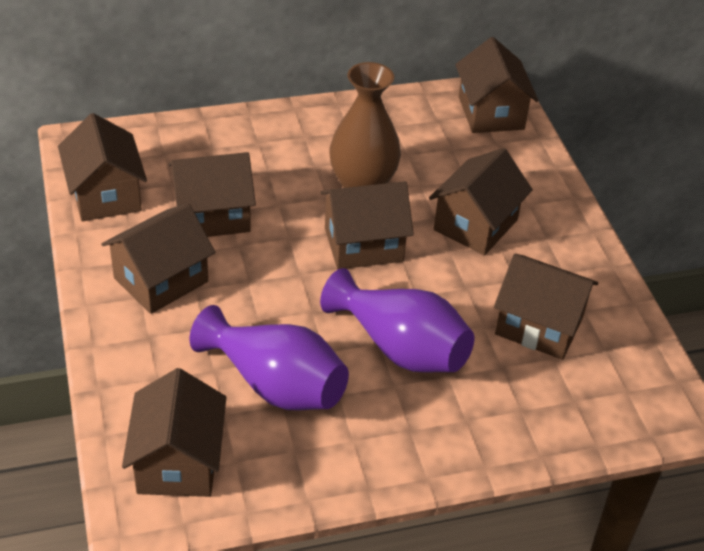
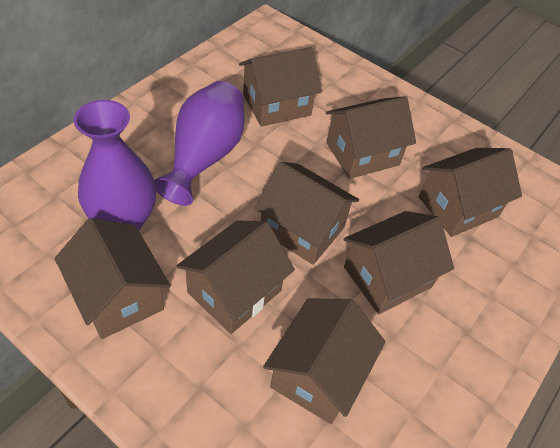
brown vase: 1 -> 0

